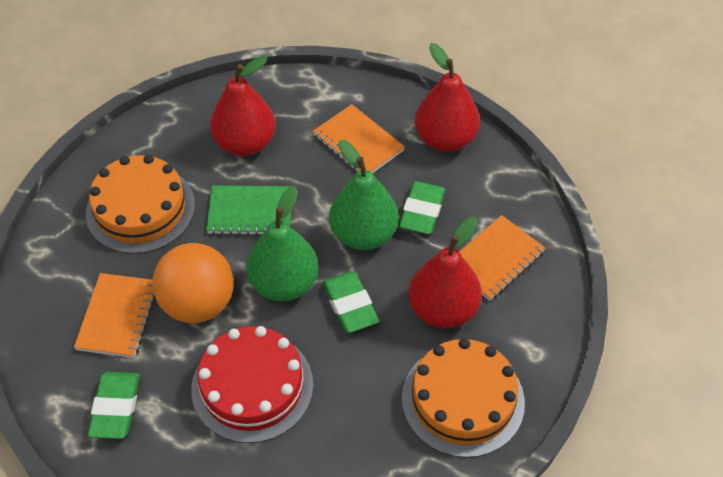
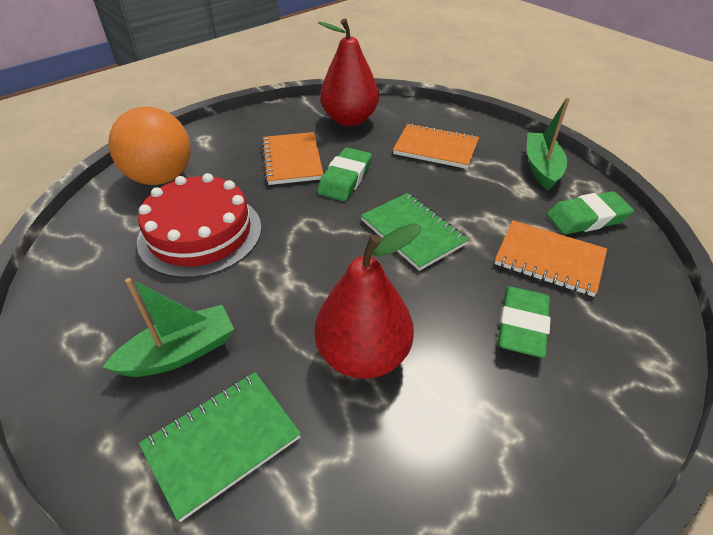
green boat: 0 -> 2
green notebook: 1 -> 2
green pear: 2 -> 0
orange cake: 2 -> 0
red pear: 3 -> 2

